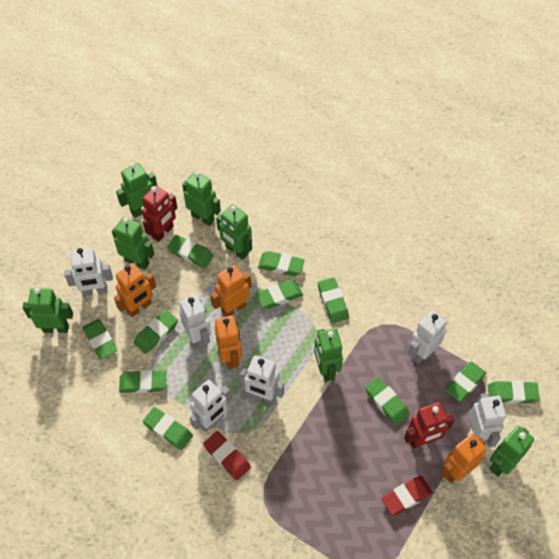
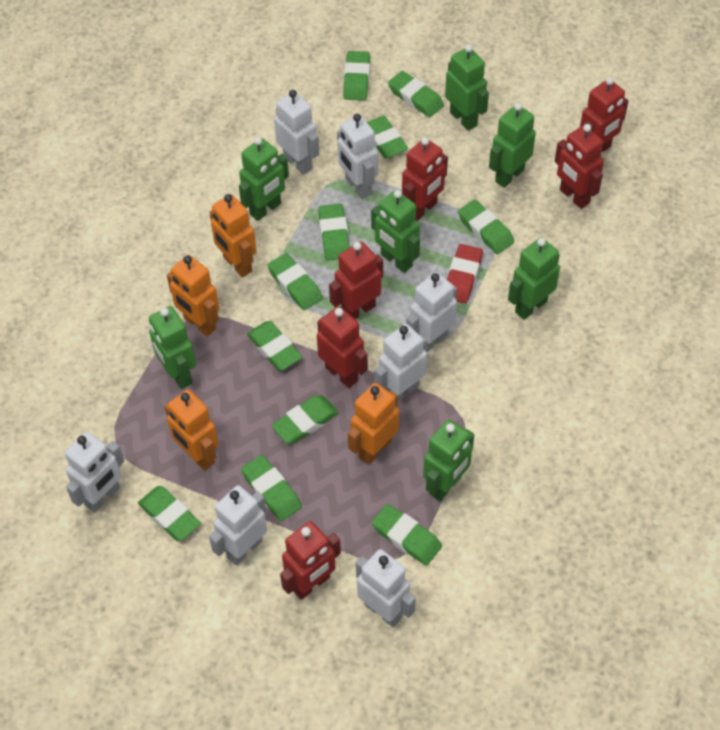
red eraser: 2 -> 1
red robot: 2 -> 6
white robot: 6 -> 7

